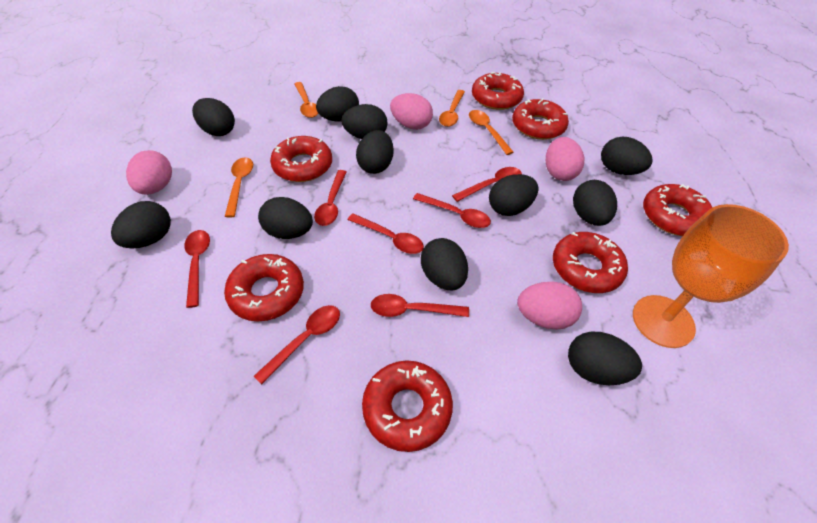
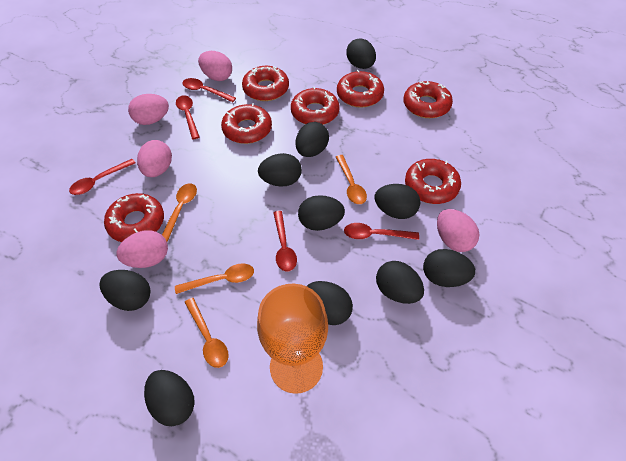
black egg: 11 -> 10
pink egg: 4 -> 5
red spoon: 7 -> 5

